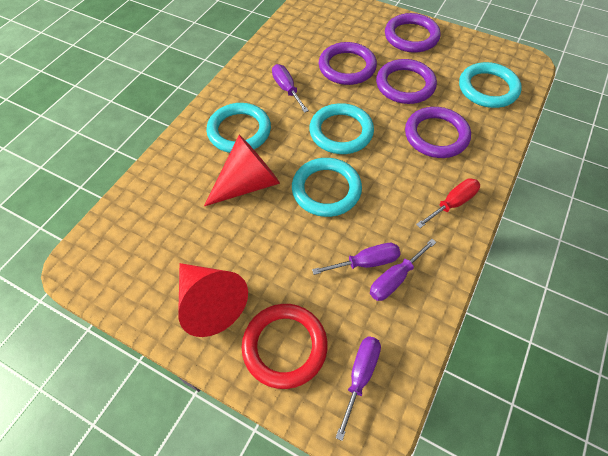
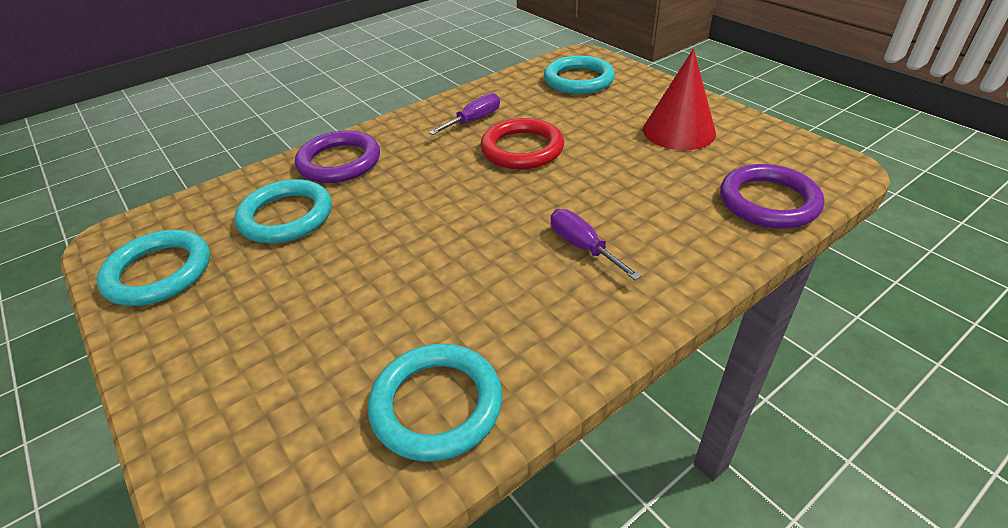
purple ring: 4 -> 2
purple screwdriver: 4 -> 2
red cone: 2 -> 1
red screwdriver: 1 -> 0

